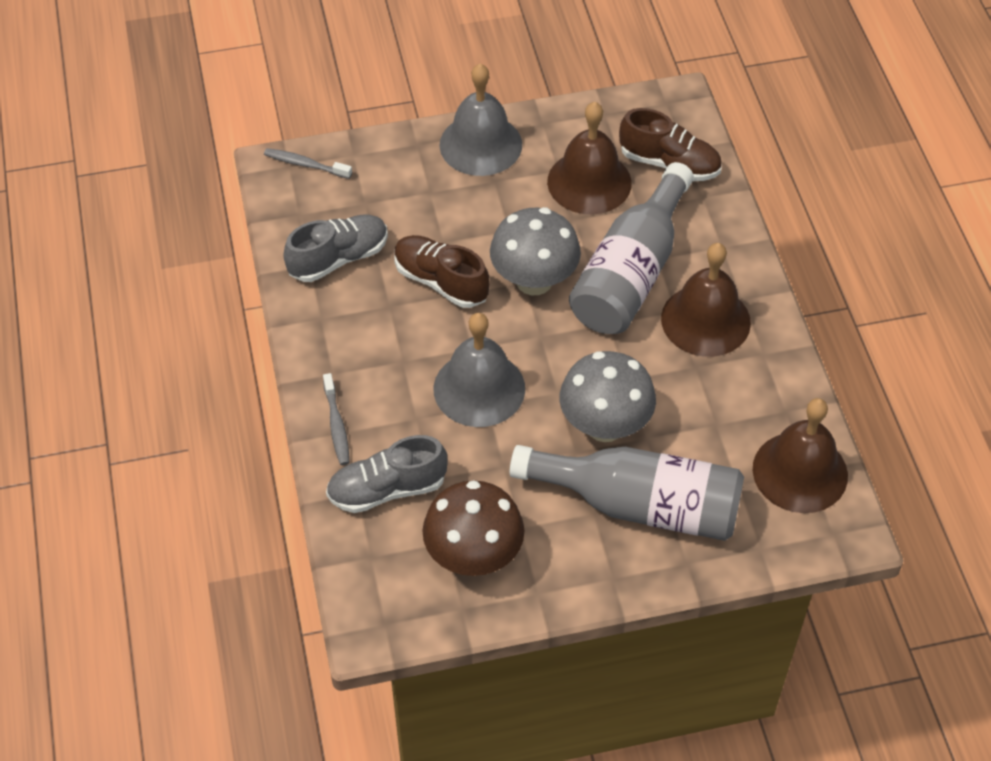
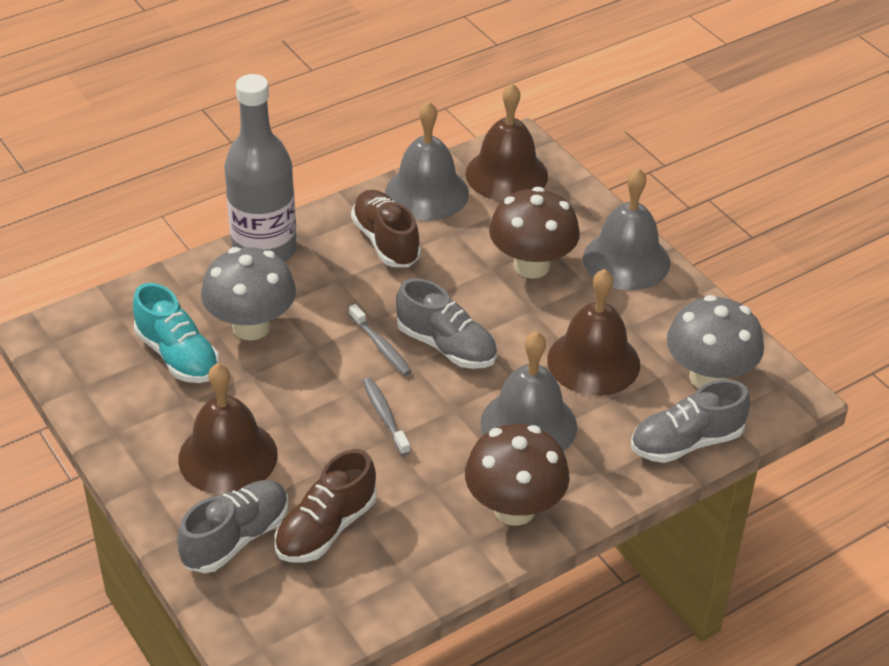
brown mushroom: 1 -> 2
grey bell: 2 -> 3
grey bottle: 2 -> 1
grey shoe: 2 -> 3
turquoise shoe: 0 -> 1

